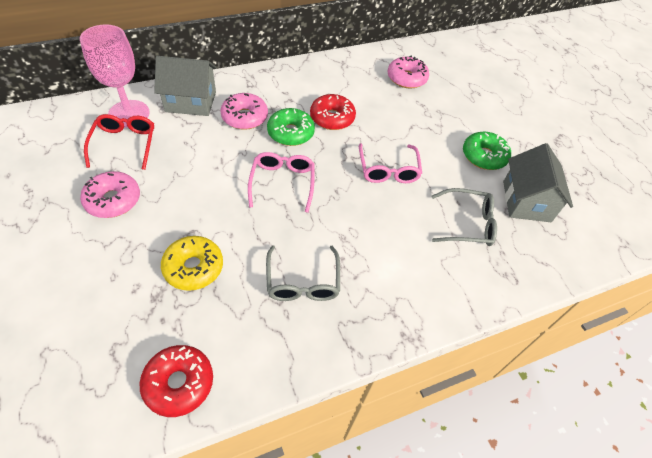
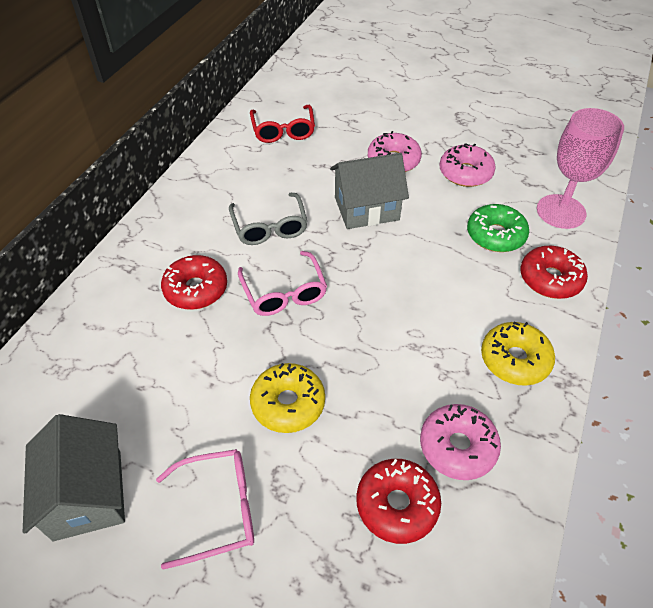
green donut: 2 -> 1
grey glasses: 2 -> 1
red donut: 2 -> 3
yellow donut: 1 -> 2

